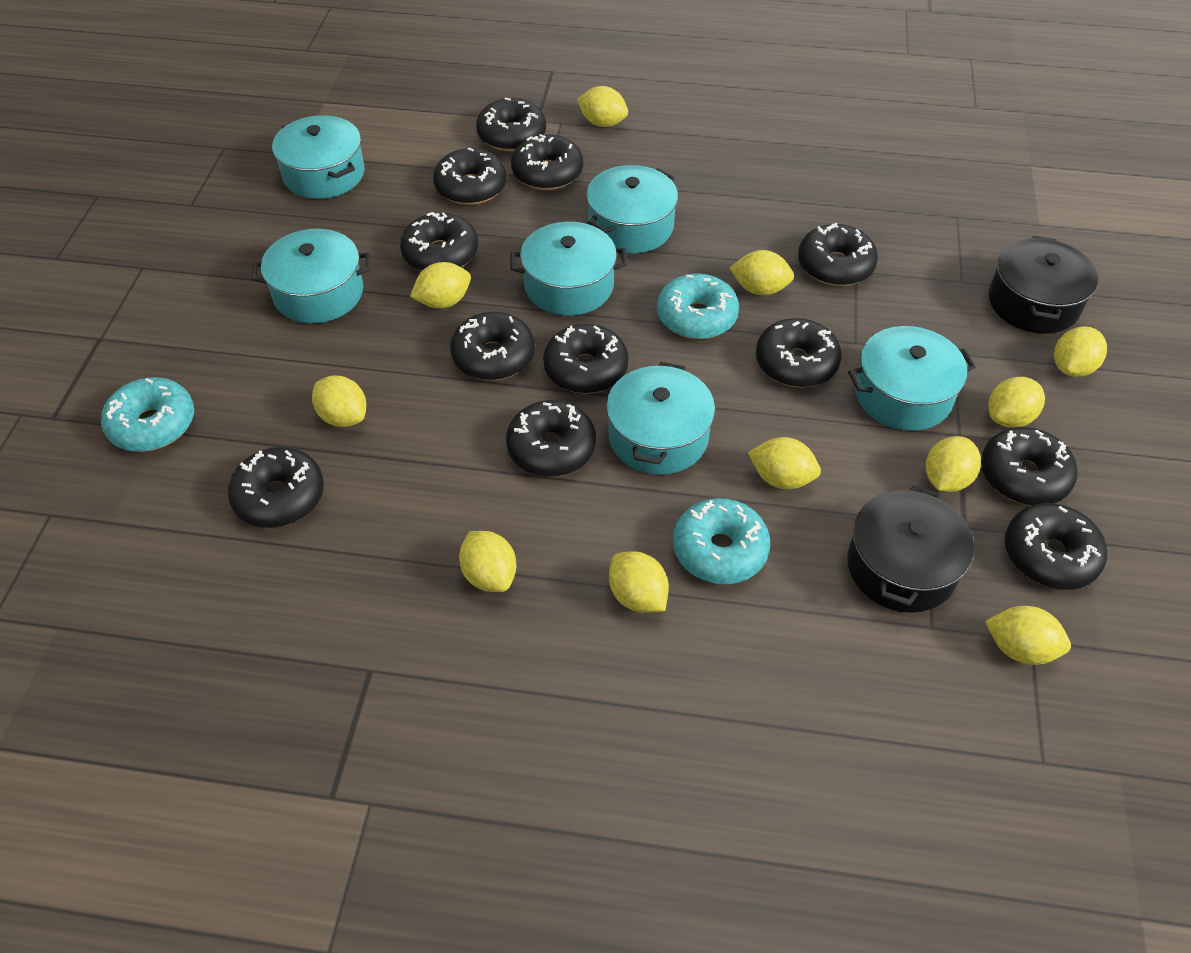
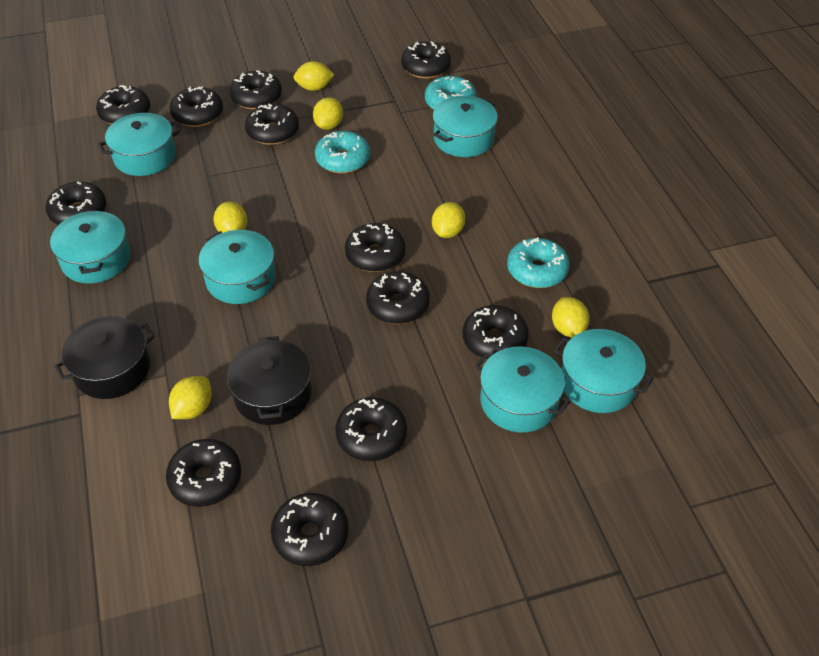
yellow lemon: 11 -> 6

